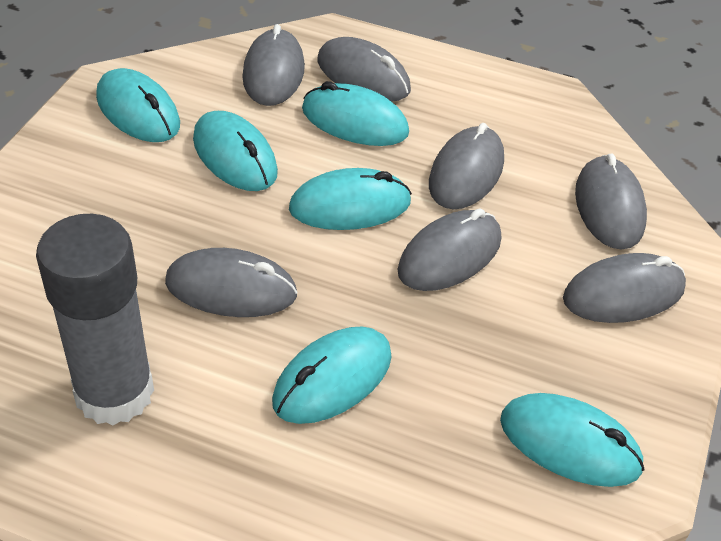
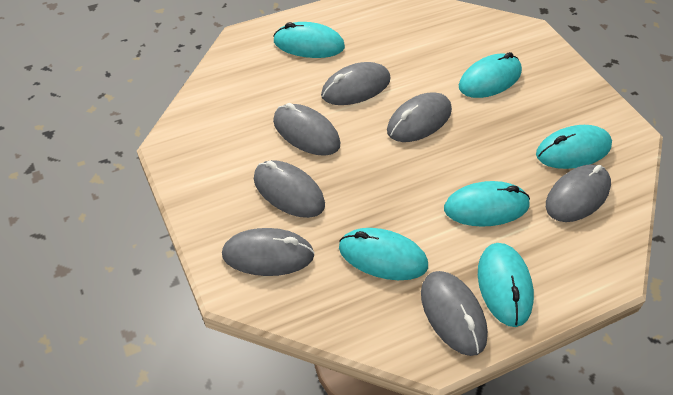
grey glue stick: 1 -> 0

